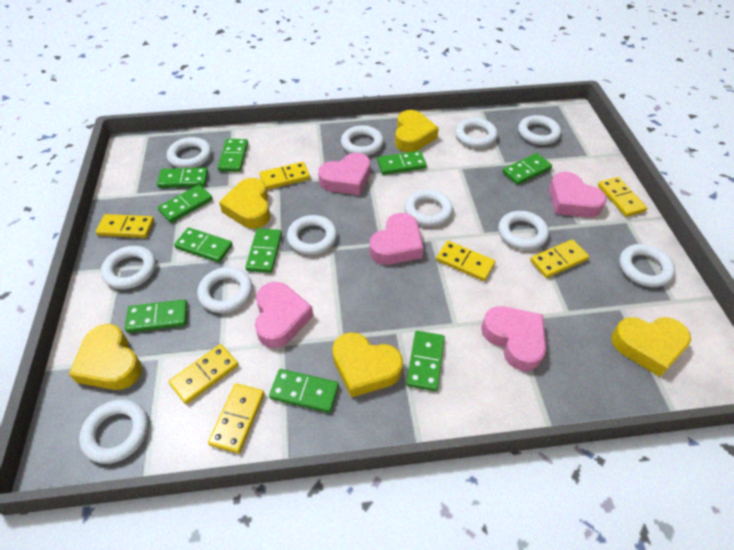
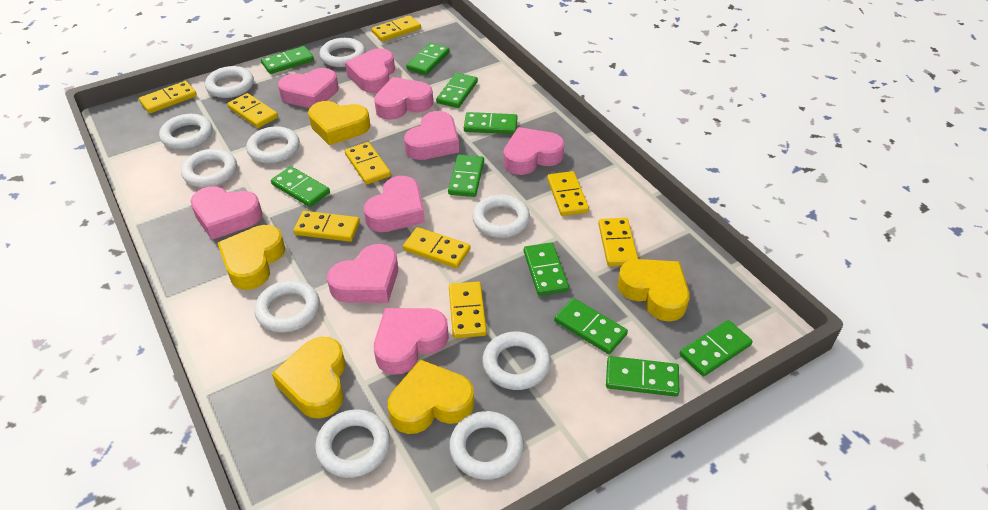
pink heart: 5 -> 9
white ring: 11 -> 10
yellow domino: 7 -> 9

